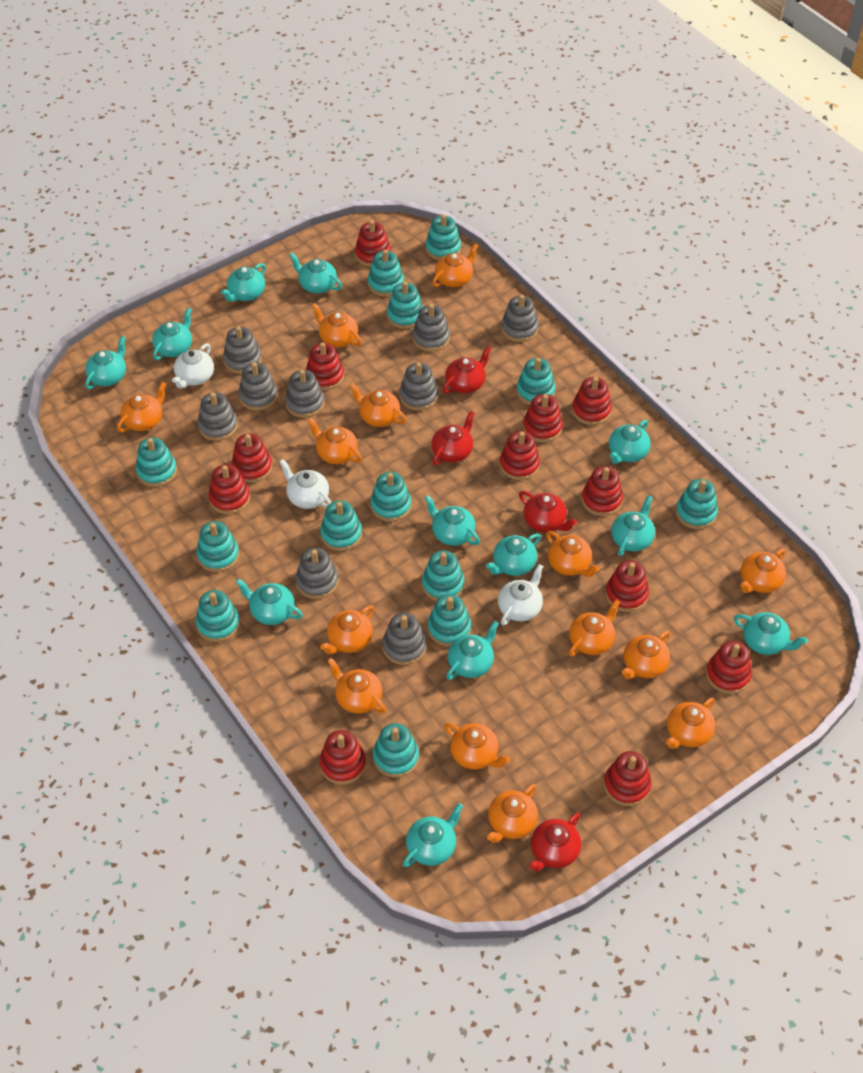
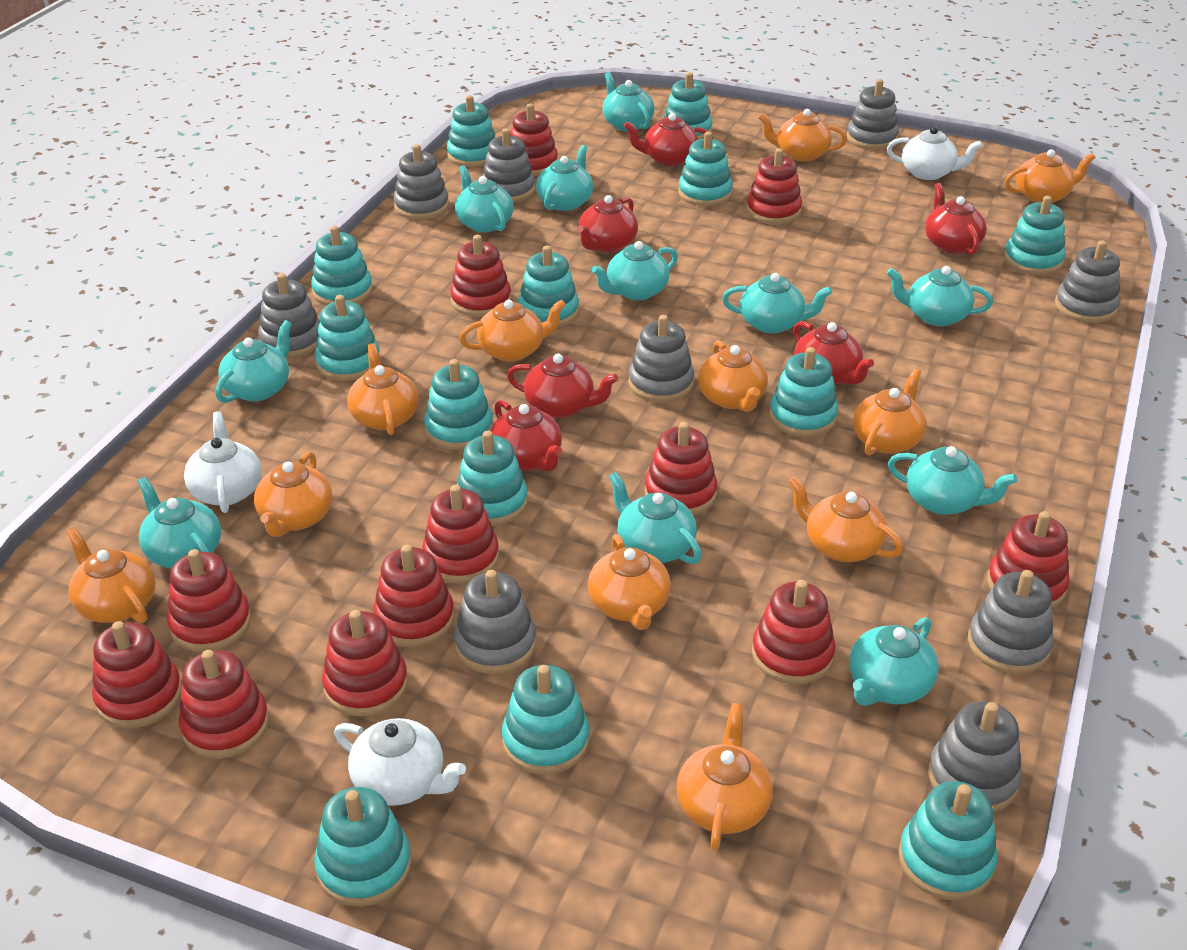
orange teapot: 14 -> 11
red teapot: 4 -> 6
turquoise teapot: 12 -> 11

